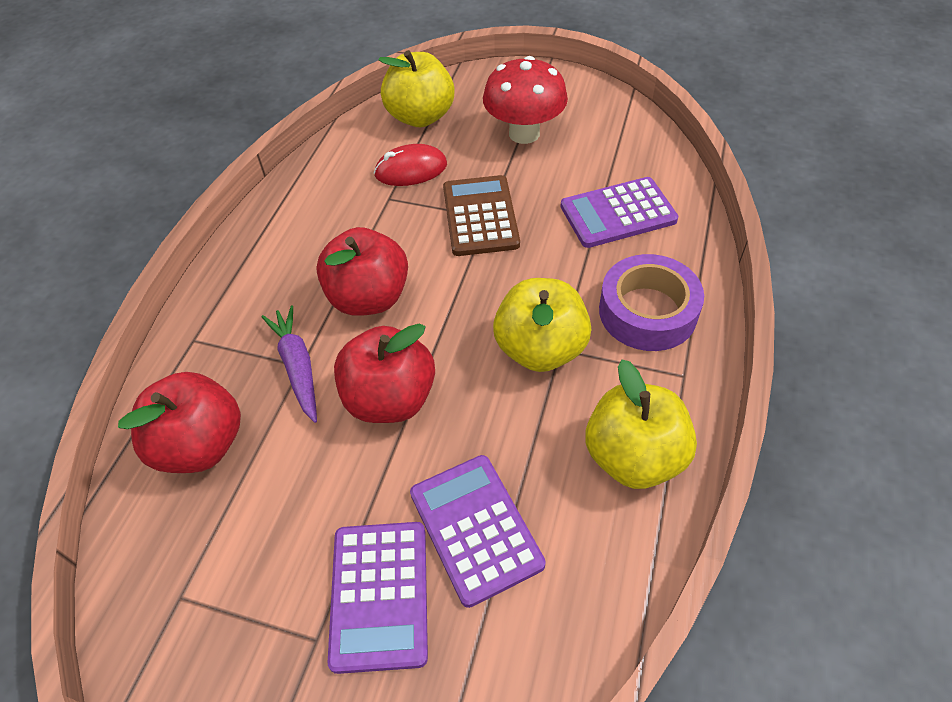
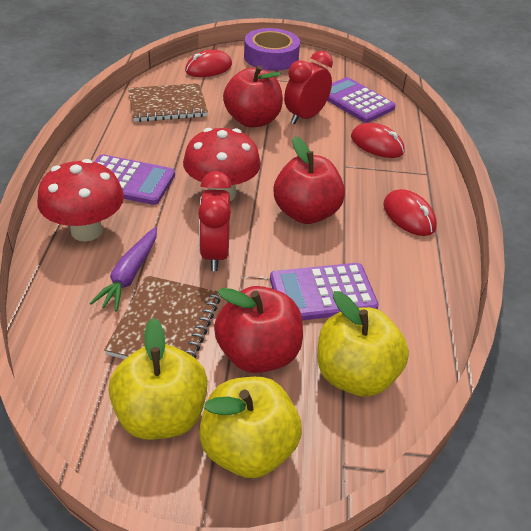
brown calculator: 1 -> 0
brown notebook: 0 -> 2
red clock: 0 -> 2
red mouse: 1 -> 3
red mushroom: 1 -> 2

